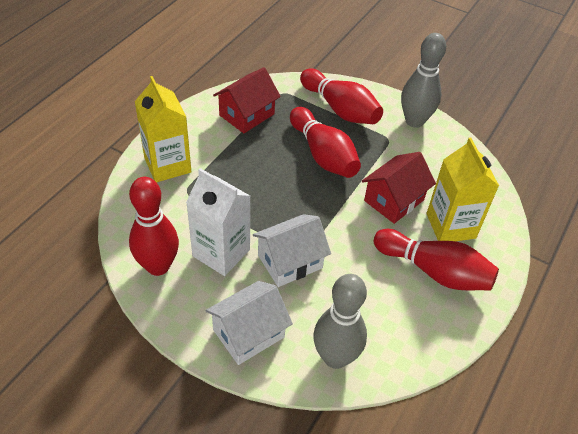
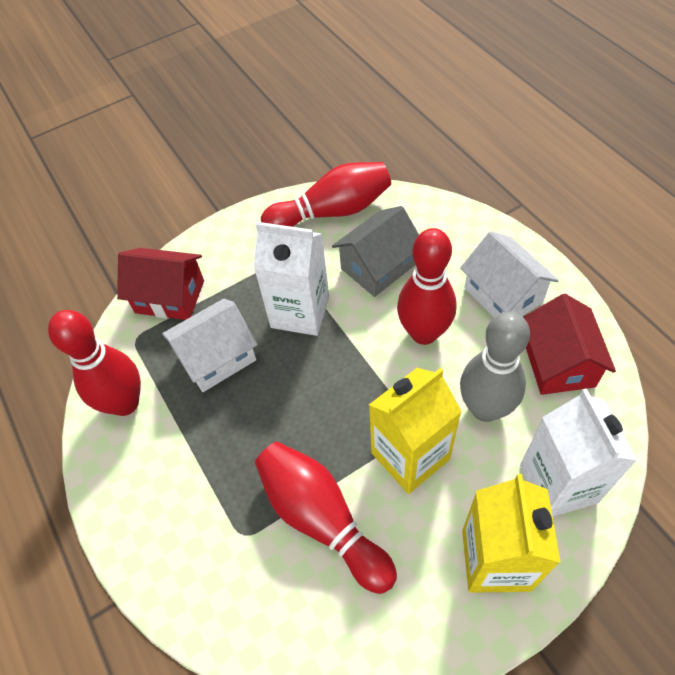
grey bowling pin: 2 -> 1
grey house: 0 -> 1
white carton: 1 -> 2

